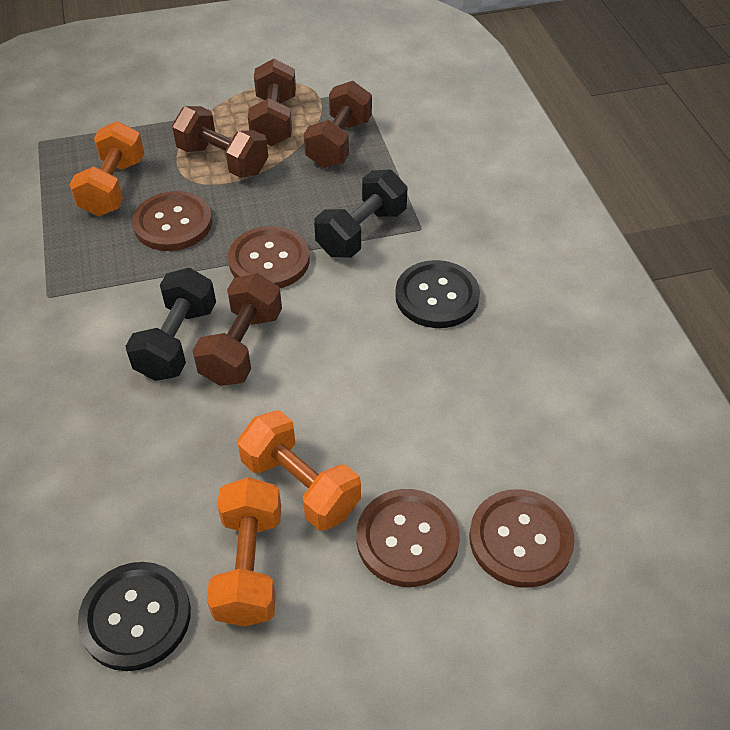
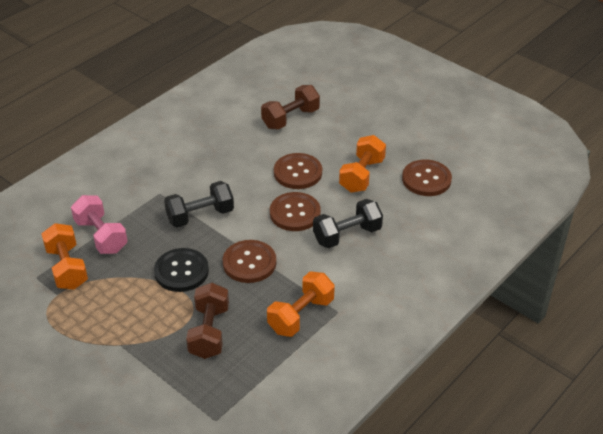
black button: 2 -> 1
brown dumbbell: 4 -> 2
pink dumbbell: 0 -> 1

